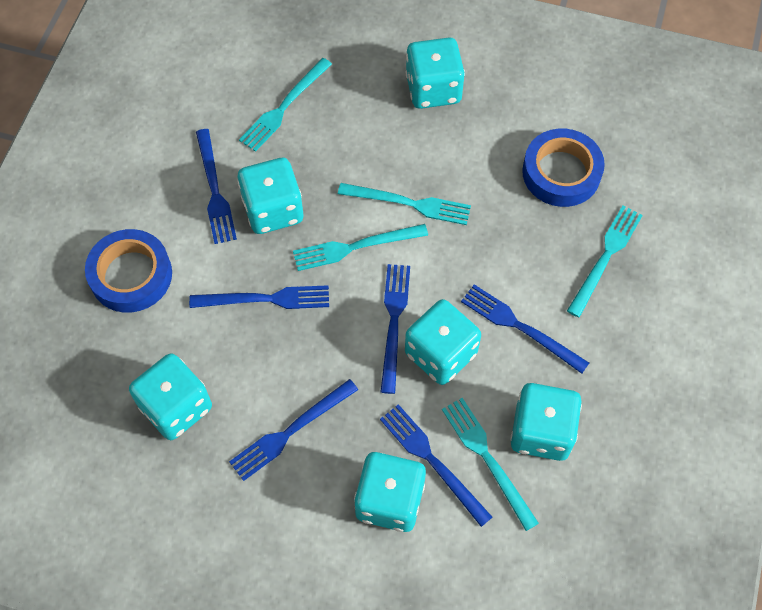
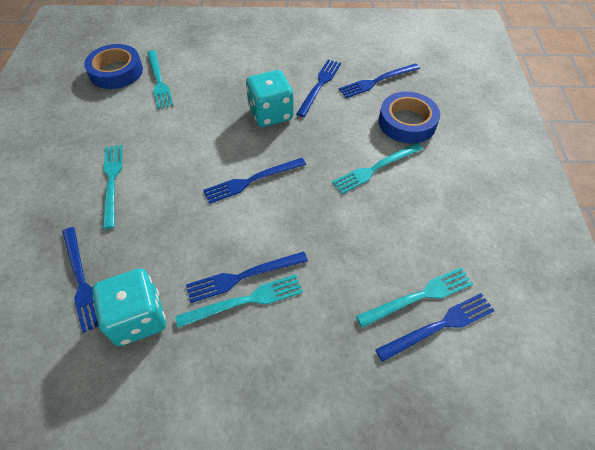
turquoise dice: 6 -> 2

